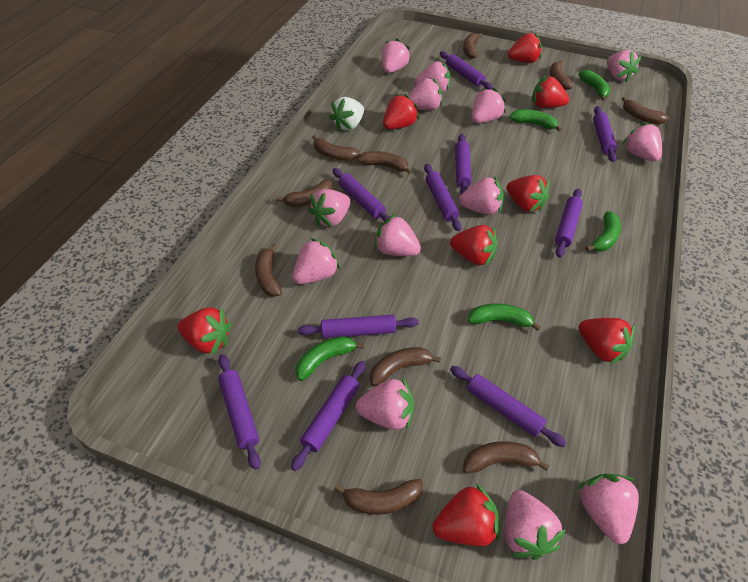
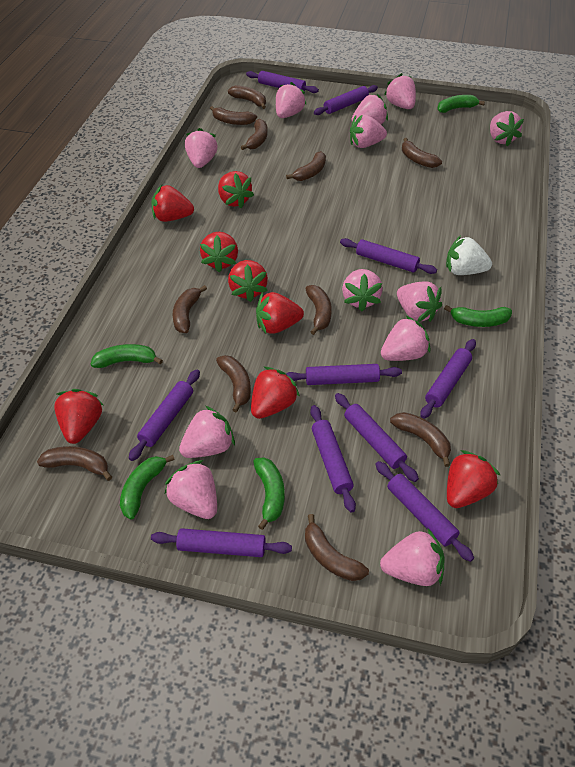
brown banana: 10 -> 11
pink strawberry: 13 -> 12

